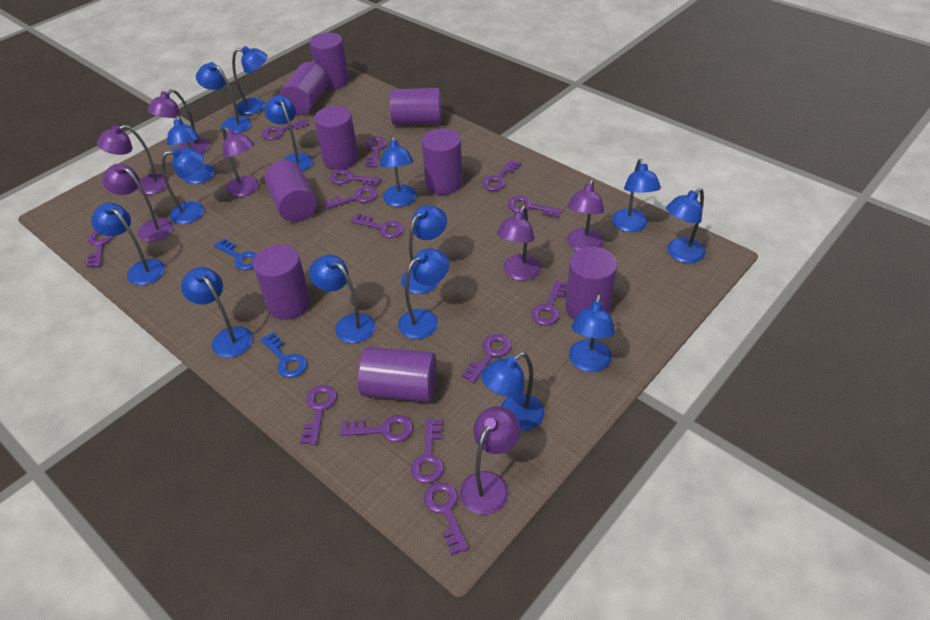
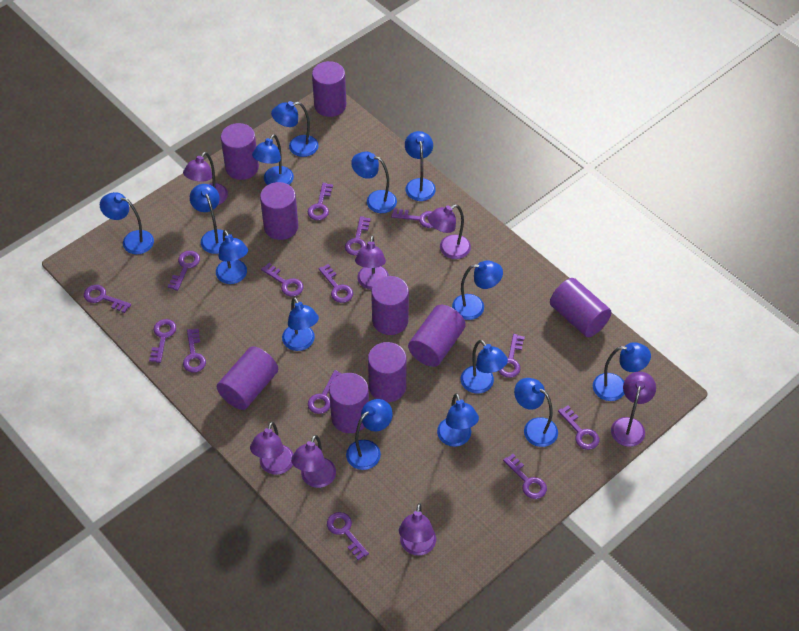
blue key: 2 -> 0
blue lamp: 15 -> 14

